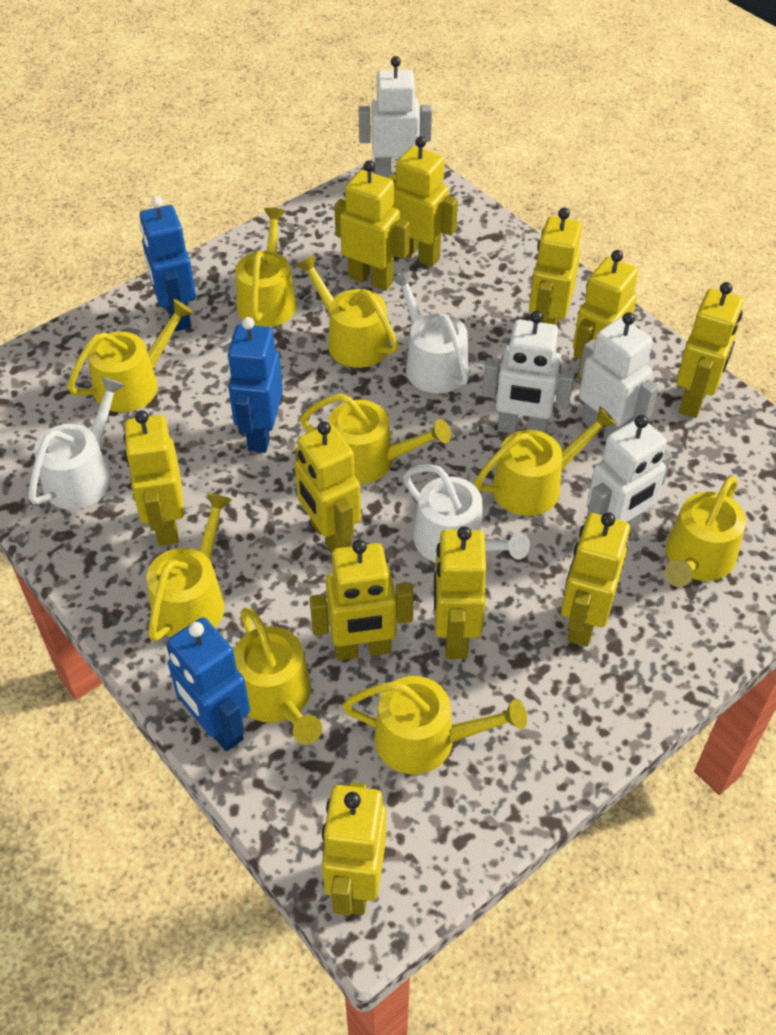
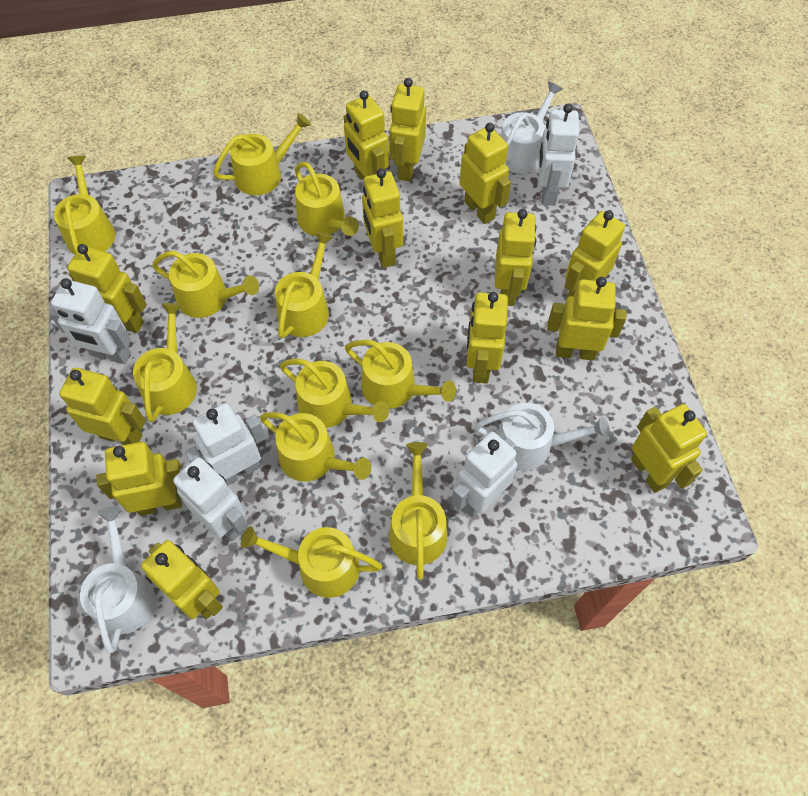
blue robot: 3 -> 0
white robot: 4 -> 5
yellow robot: 11 -> 13
yellow watering can: 9 -> 11

